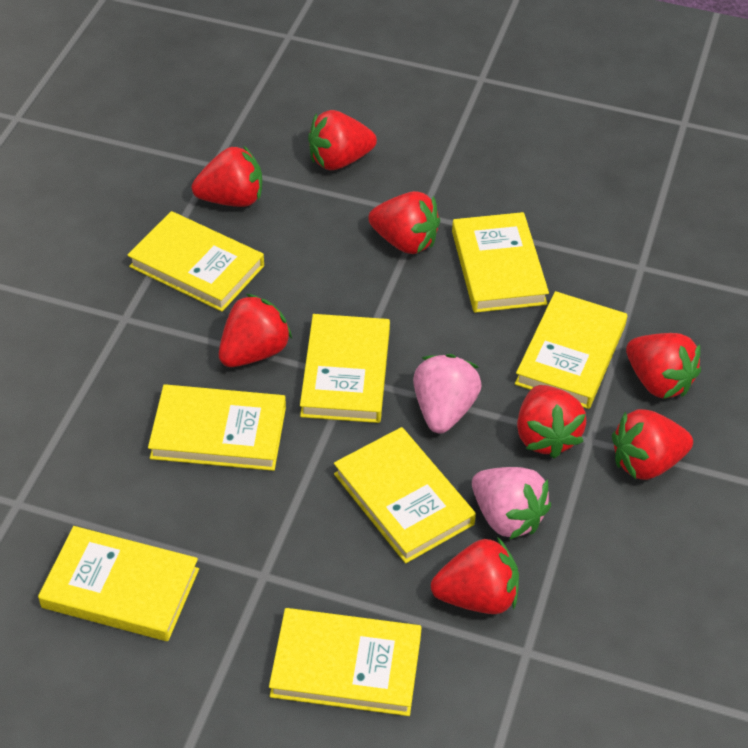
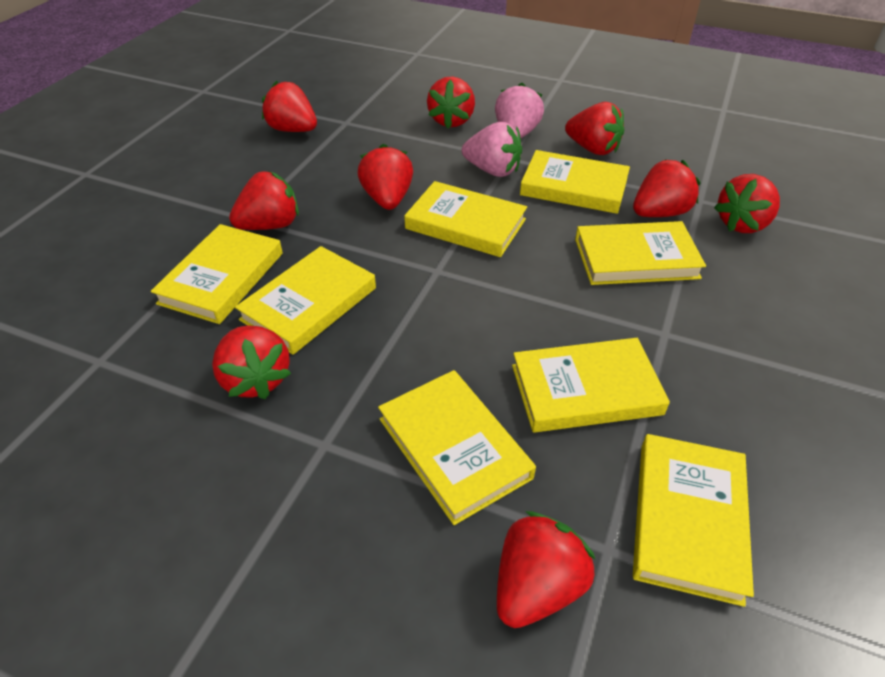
red strawberry: 8 -> 9

